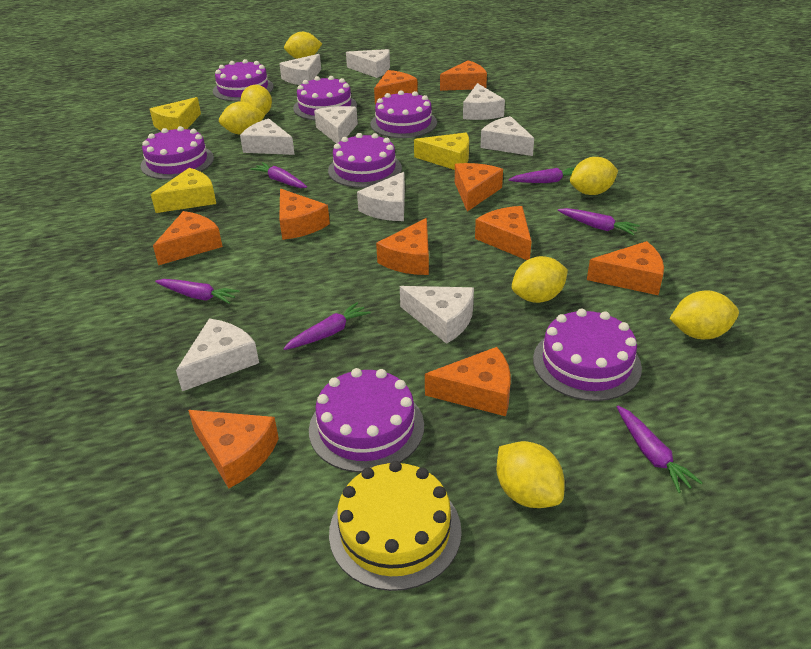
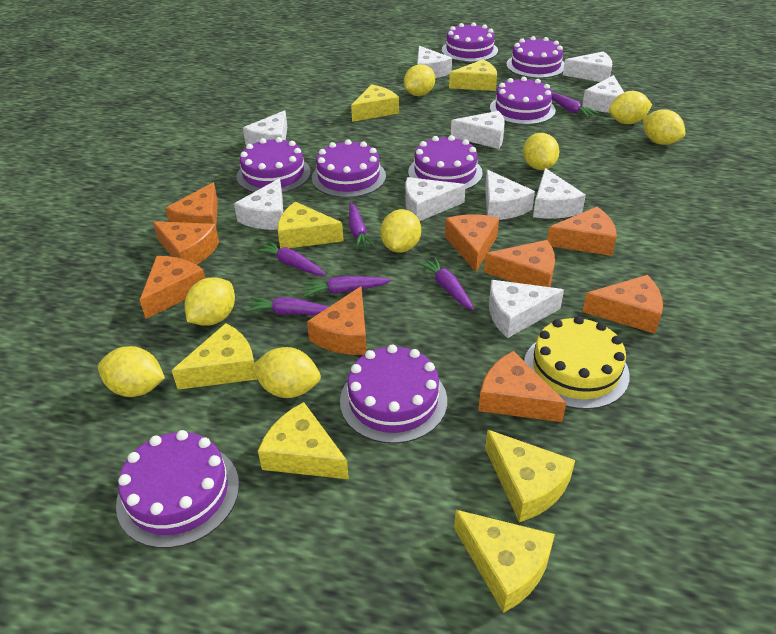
orange cheese: 10 -> 9
purple cake: 7 -> 8
white cheese: 9 -> 10
yellow cheese: 3 -> 7
yellow lemon: 7 -> 8

